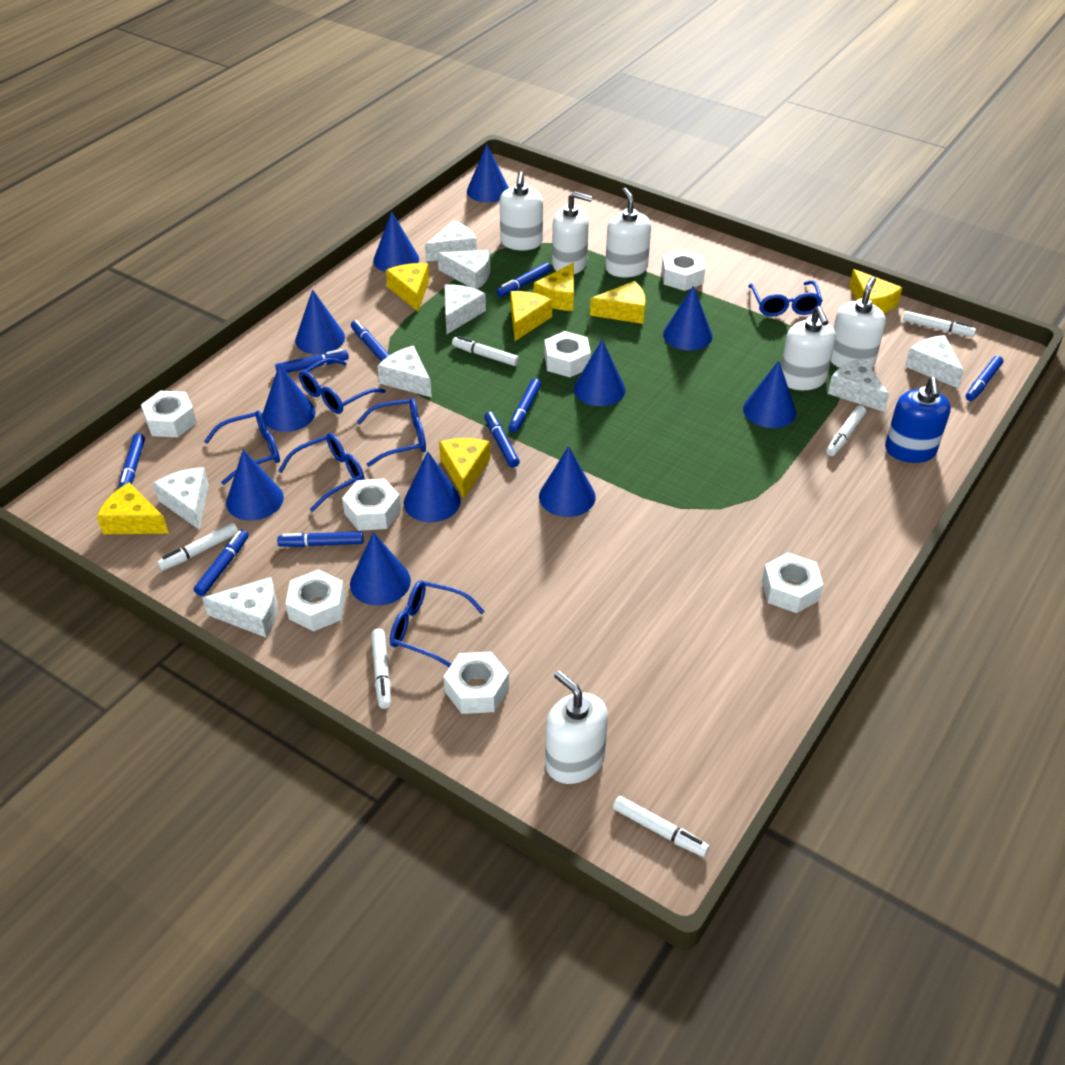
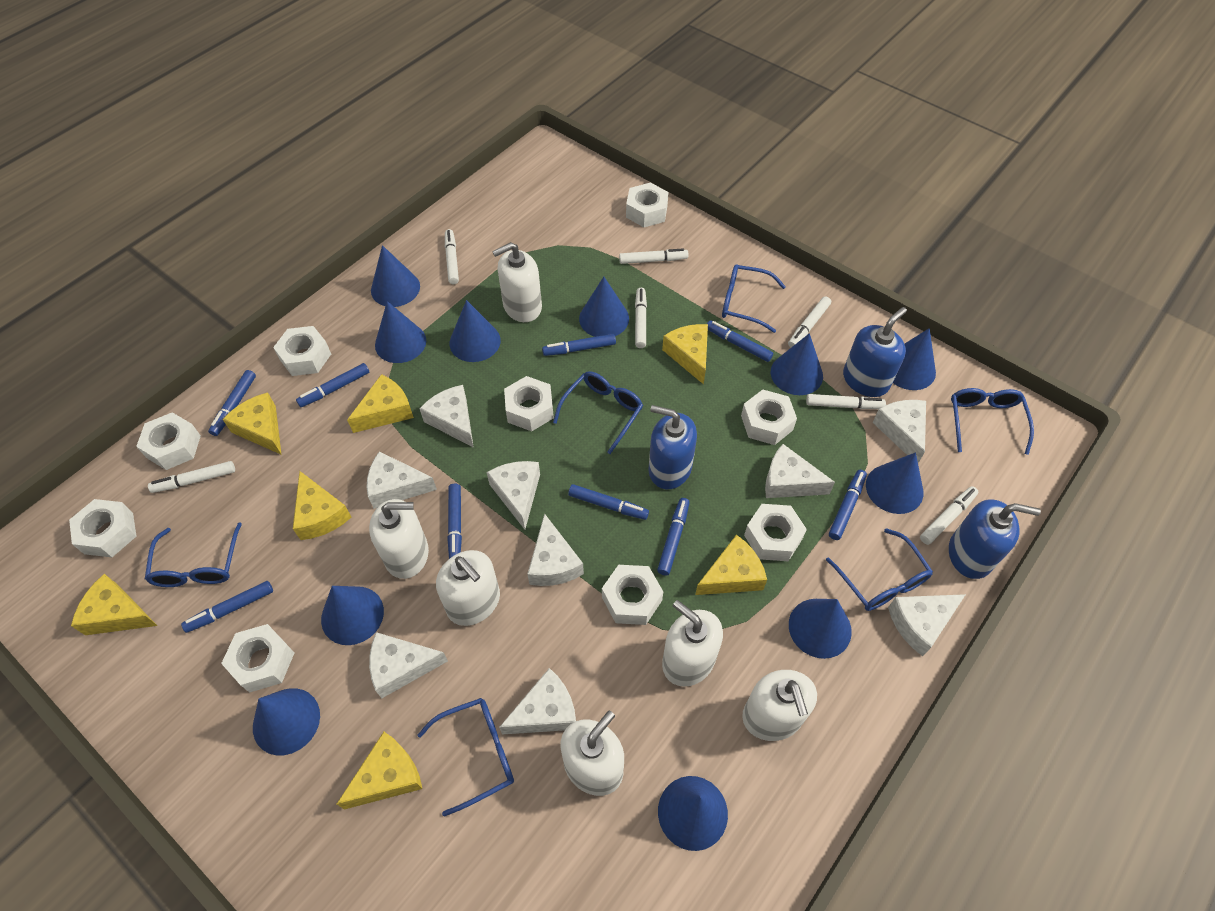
blue soap dispenser: 1 -> 3
white cheese: 8 -> 9
white marker: 6 -> 7
white nut: 7 -> 9

